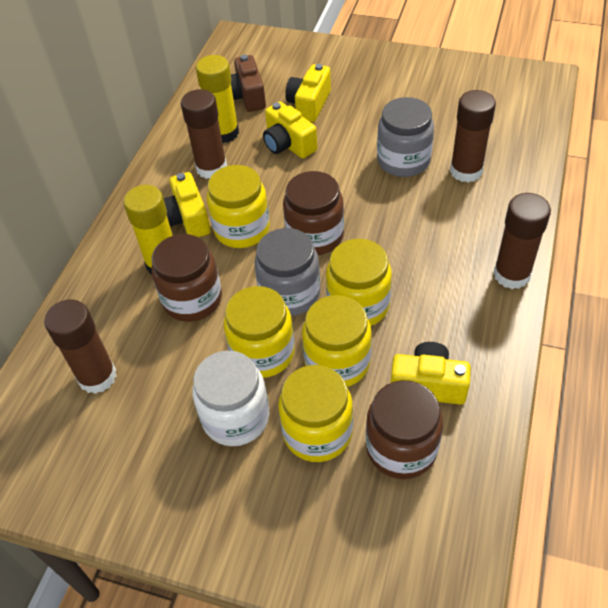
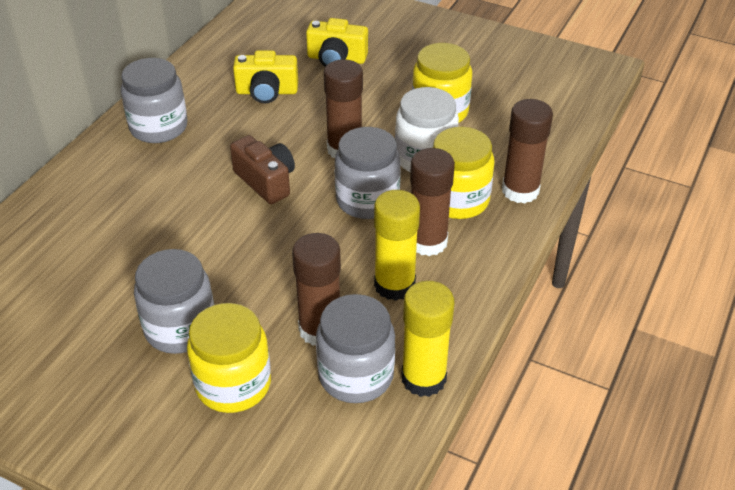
brown jar: 3 -> 0
grey jar: 2 -> 4
yellow camera: 4 -> 2
yellow jar: 5 -> 3

